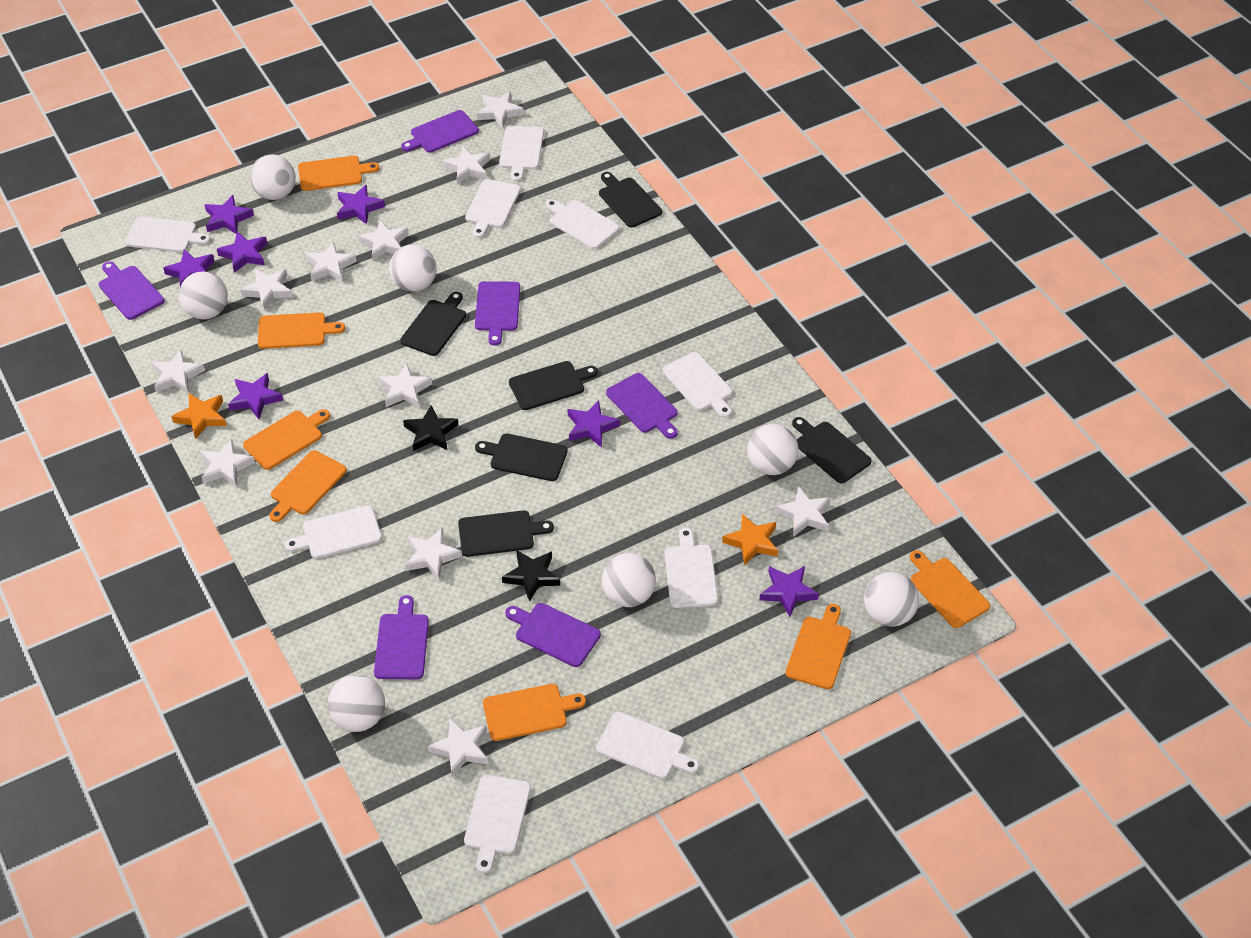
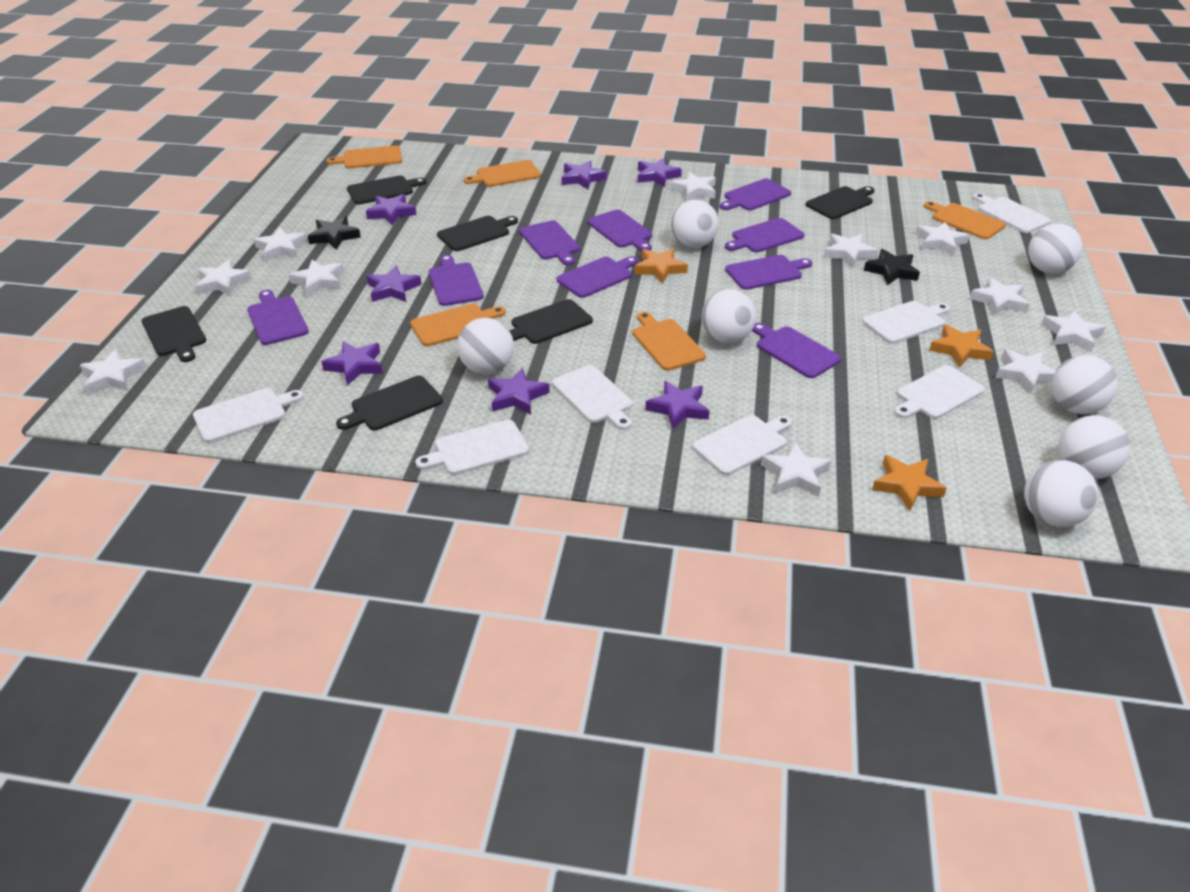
orange cutting board: 7 -> 5
orange star: 2 -> 3
purple cutting board: 6 -> 9
white cutting board: 9 -> 7

